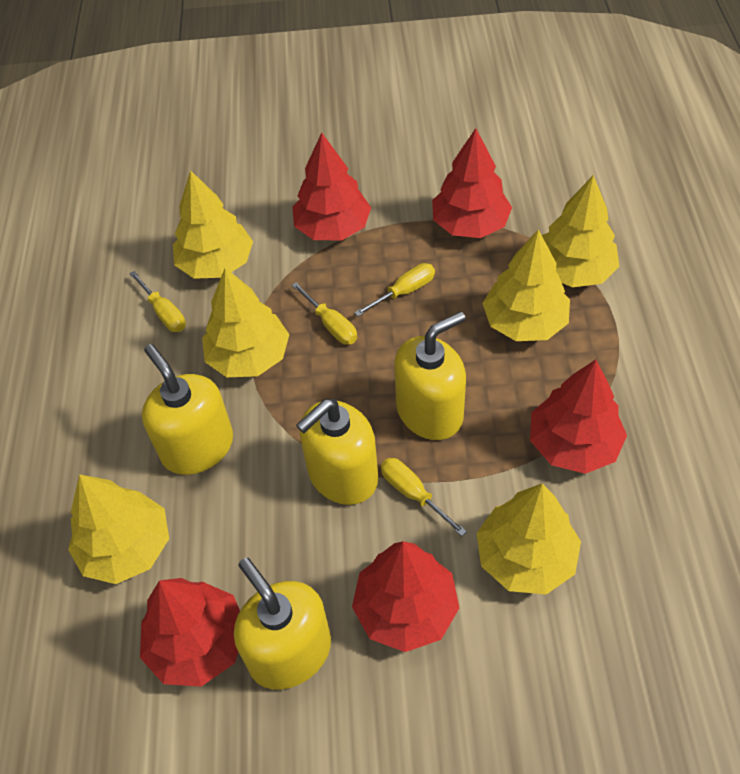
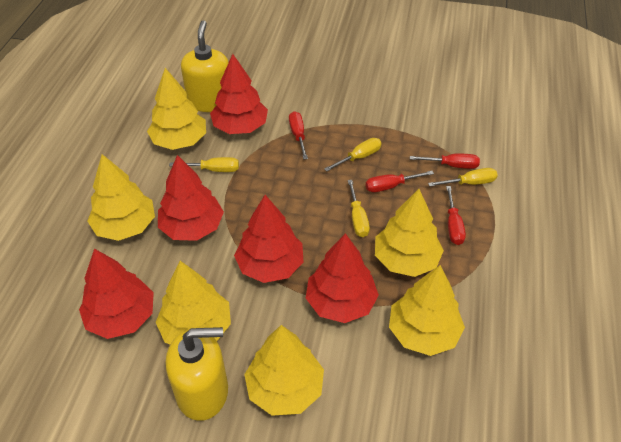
red screwdriver: 0 -> 4
yellow soap dispenser: 4 -> 2

